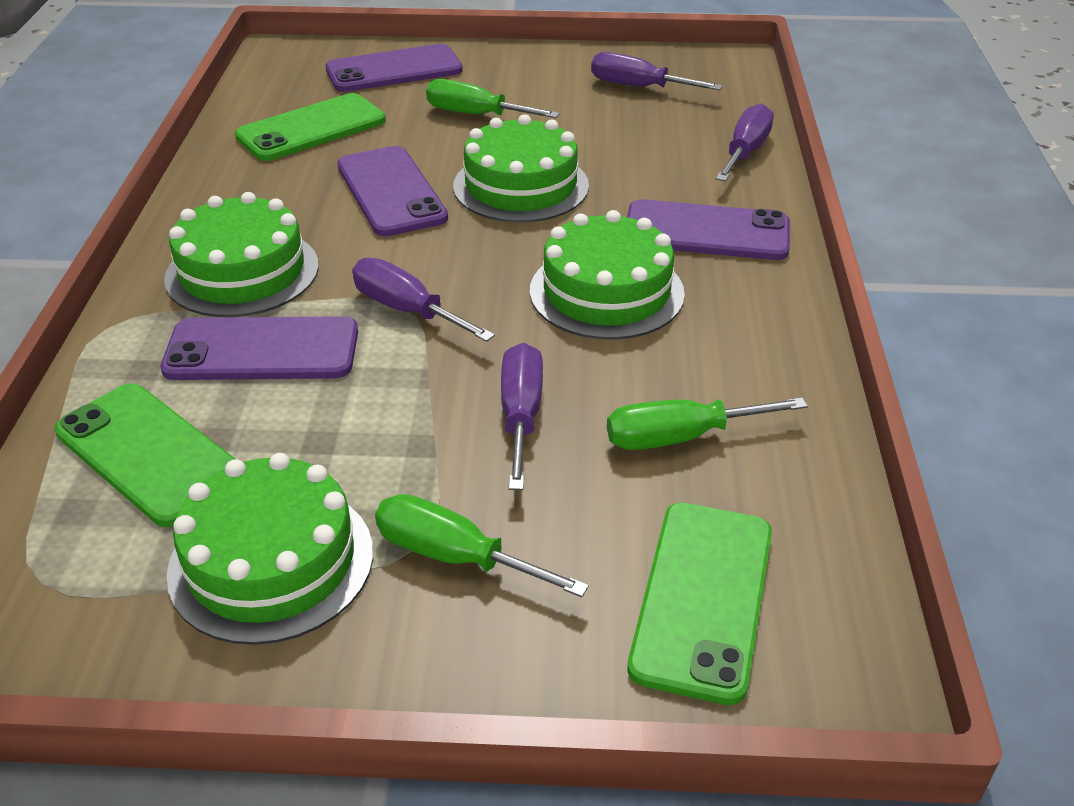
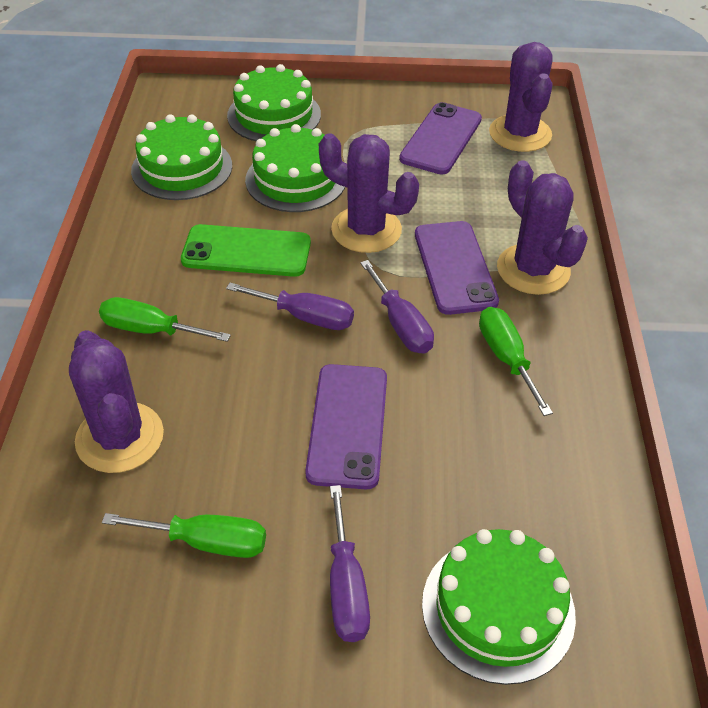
green phone: 3 -> 1
purple cactus: 0 -> 4
purple phone: 4 -> 3
purple screwdriver: 4 -> 3

